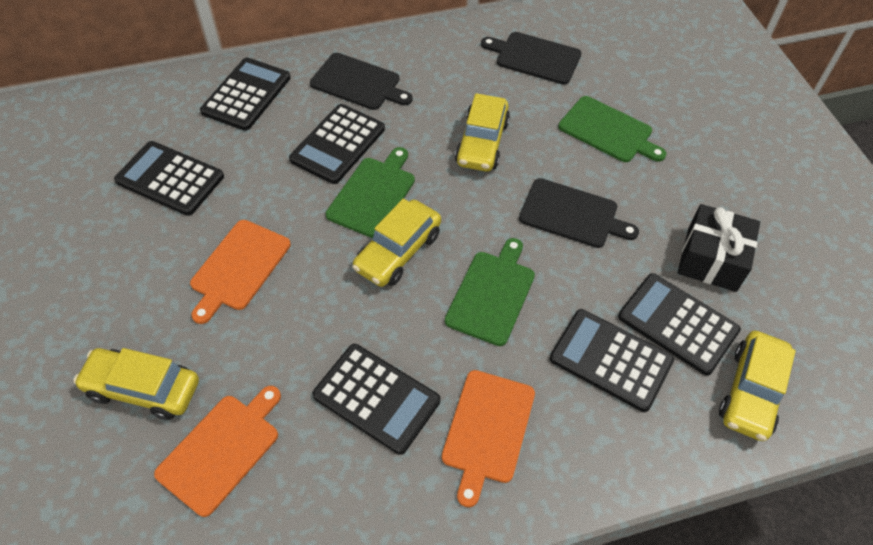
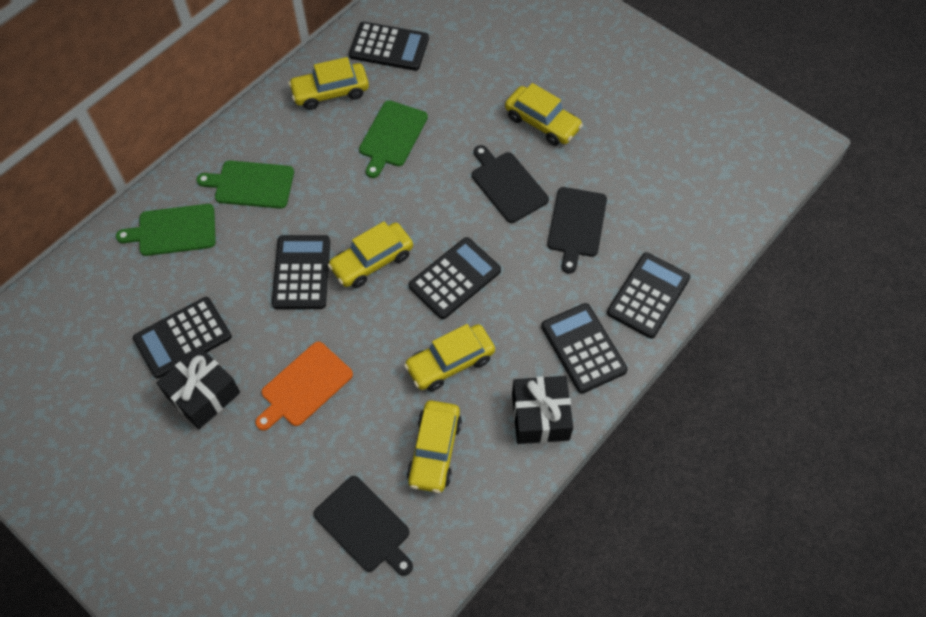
black gift: 1 -> 2
orange cutting board: 3 -> 1
yellow car: 4 -> 5

